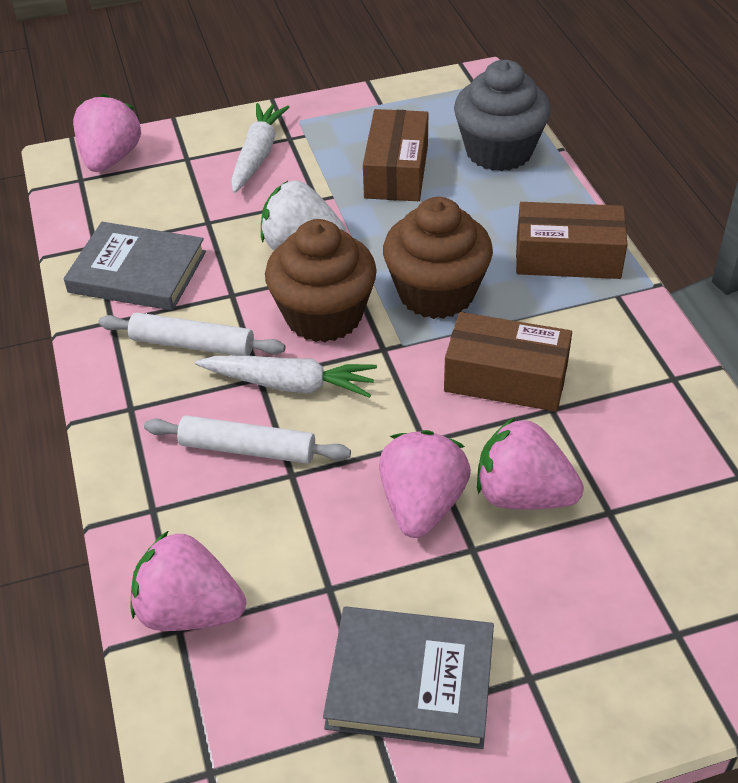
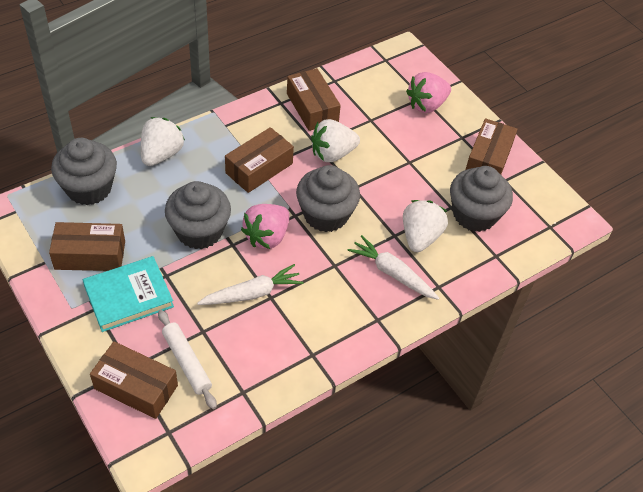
brown box: 3 -> 5
brown cupcake: 2 -> 0
grey book: 2 -> 0
grey cupcake: 1 -> 4
pink strawberry: 4 -> 2
turquoise book: 0 -> 1
white rolling pin: 2 -> 1
white strawberry: 1 -> 3

